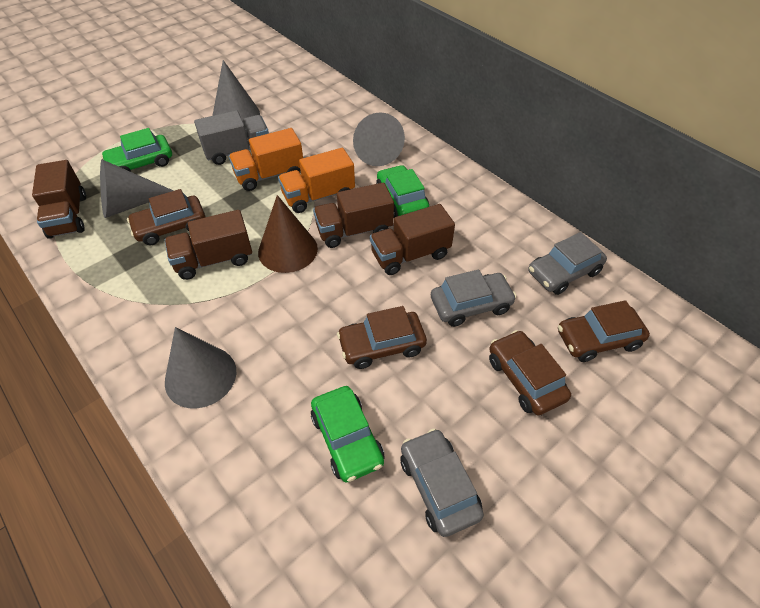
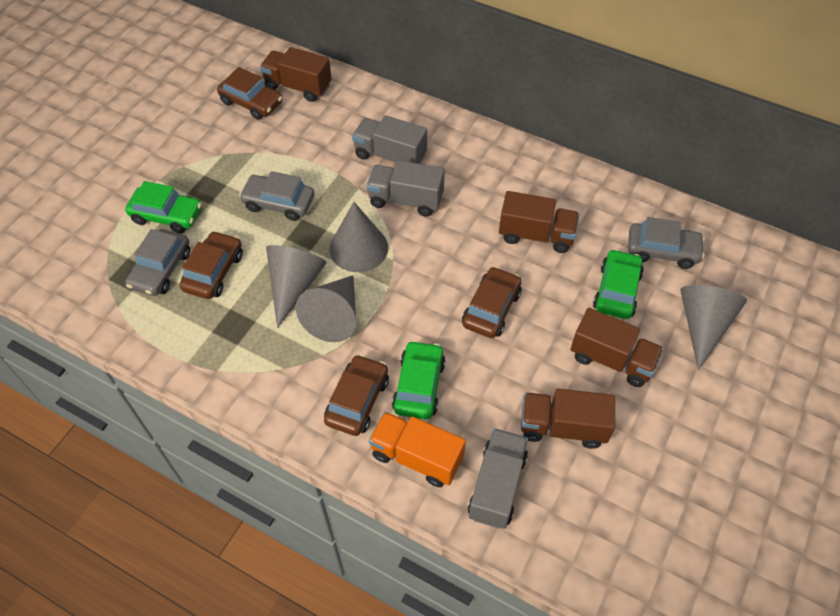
brown cone: 1 -> 0
grey truck: 1 -> 3
orange truck: 2 -> 1

